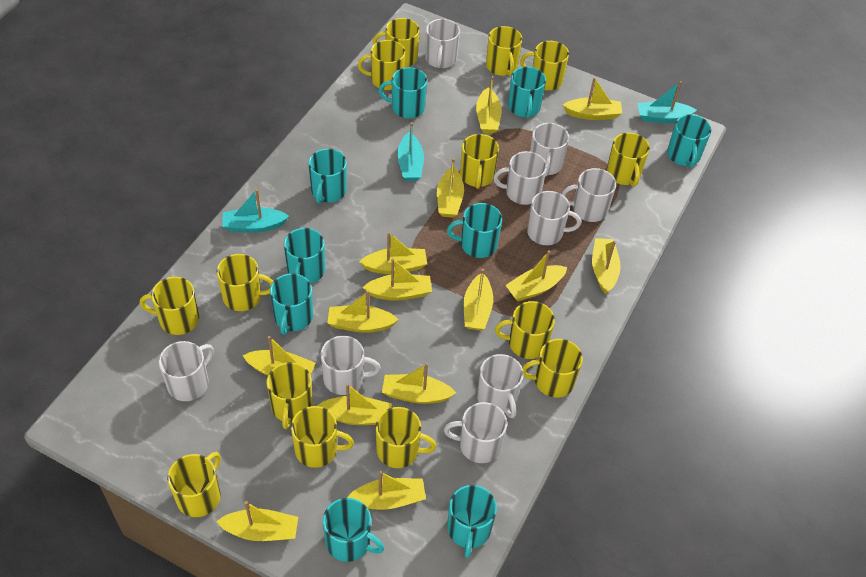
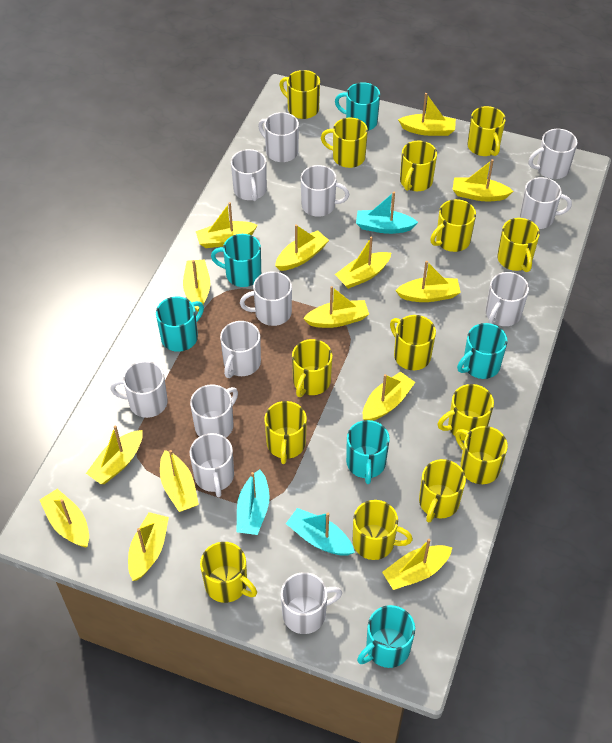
turquoise mug: 9 -> 6
white mug: 9 -> 12

